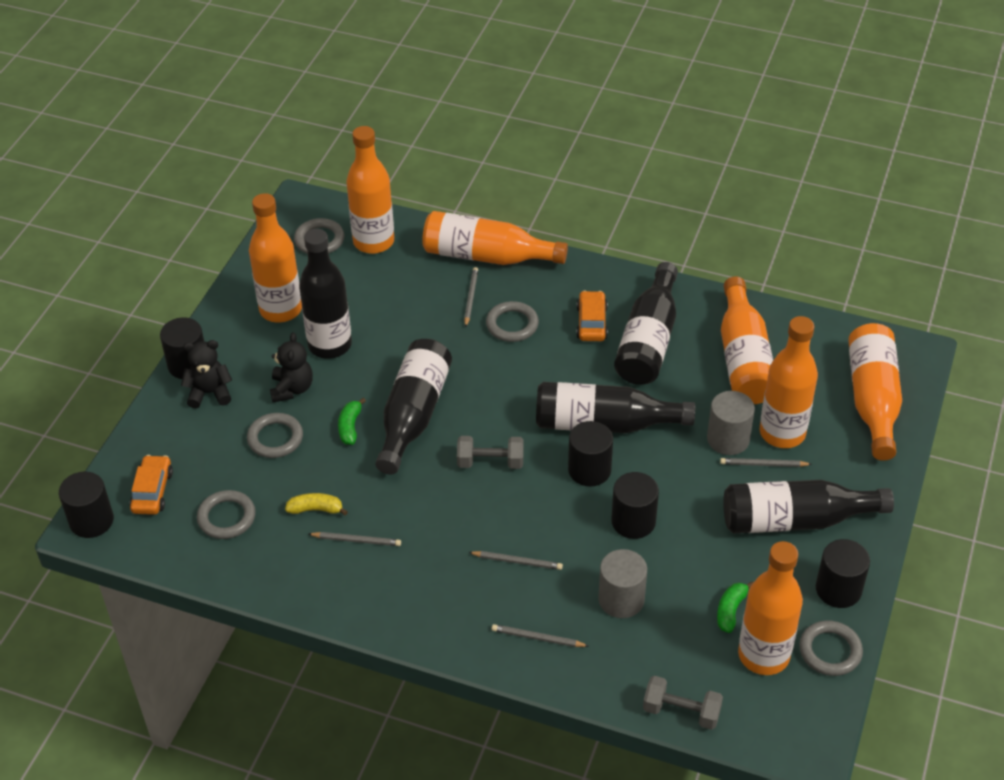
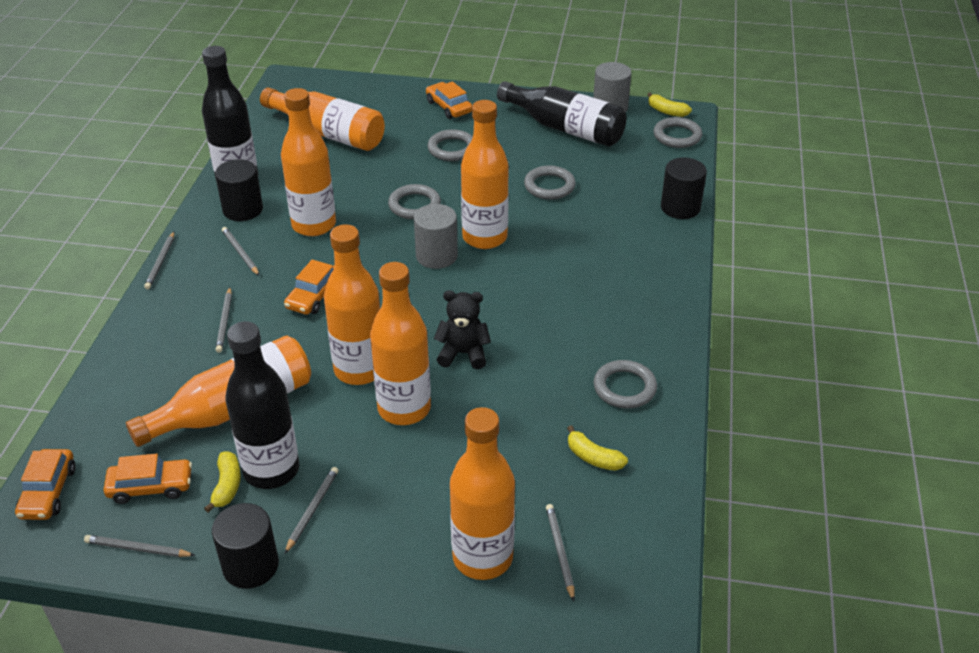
black bottle: 5 -> 3
black cylinder: 5 -> 3
black teddy bear: 2 -> 1
green banana: 2 -> 0
grey dumbbell: 2 -> 0
grey pencil: 5 -> 6
orange car: 2 -> 4
yellow banana: 1 -> 3

